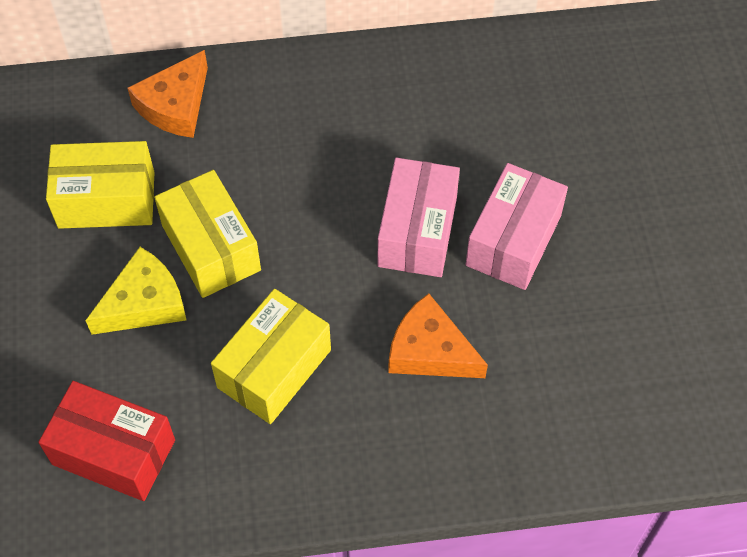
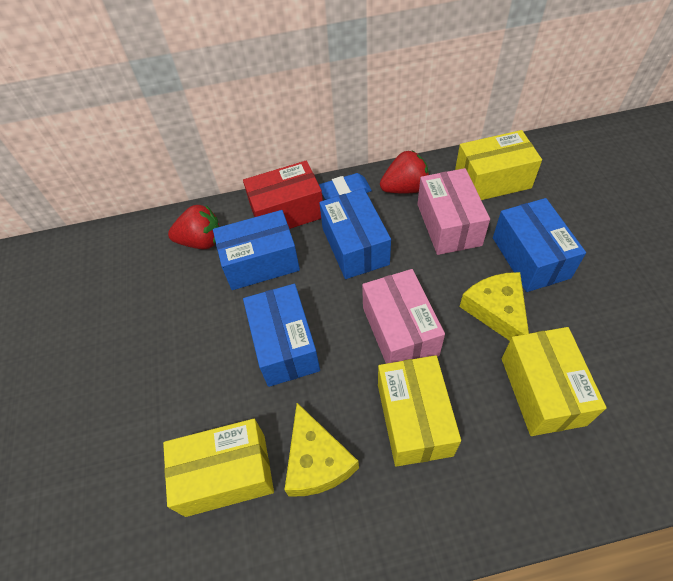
blue box: 0 -> 4
blue eraser: 0 -> 1
orange cheese: 2 -> 0
red strawberry: 0 -> 2
yellow box: 3 -> 4
yellow cheese: 1 -> 2

